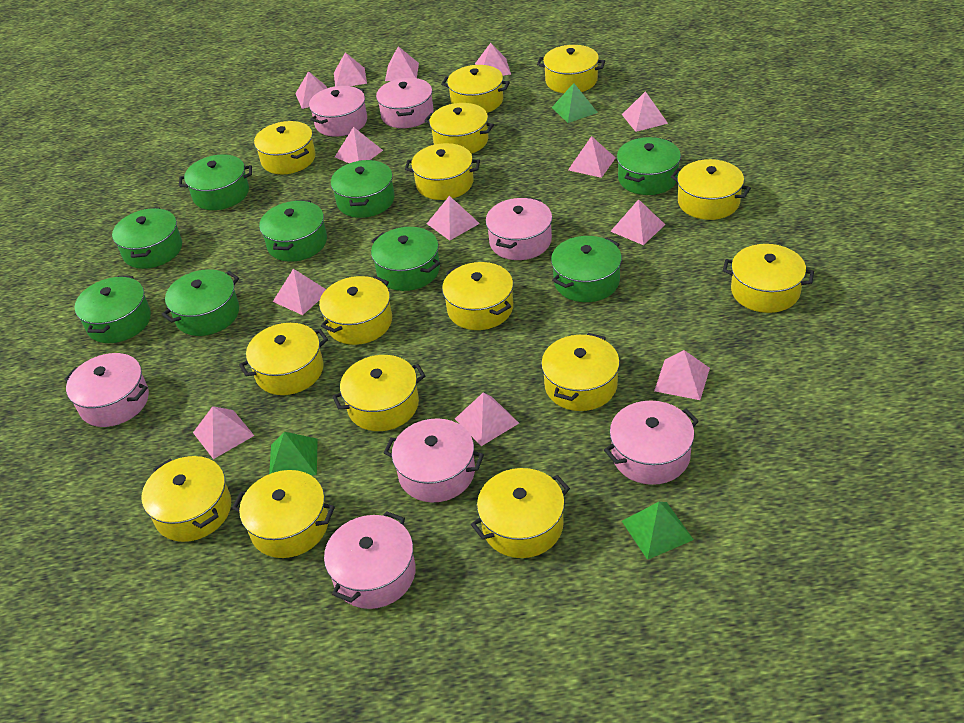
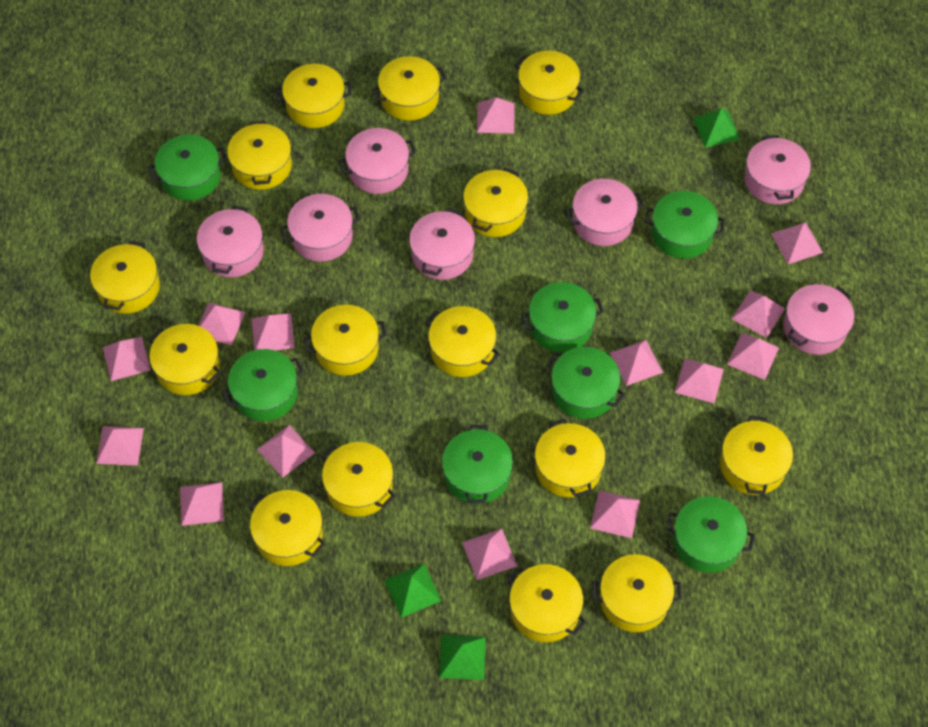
green pot: 9 -> 7
pink pyramid: 13 -> 14

